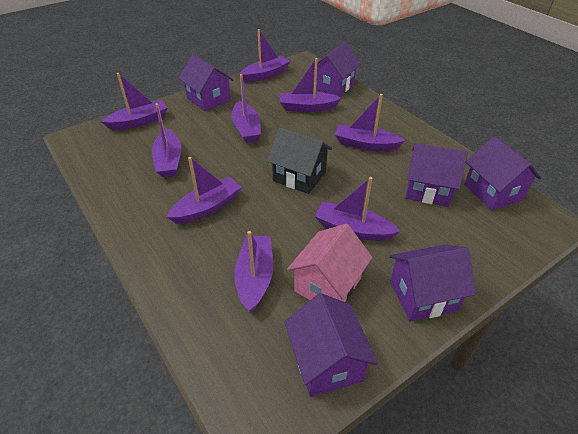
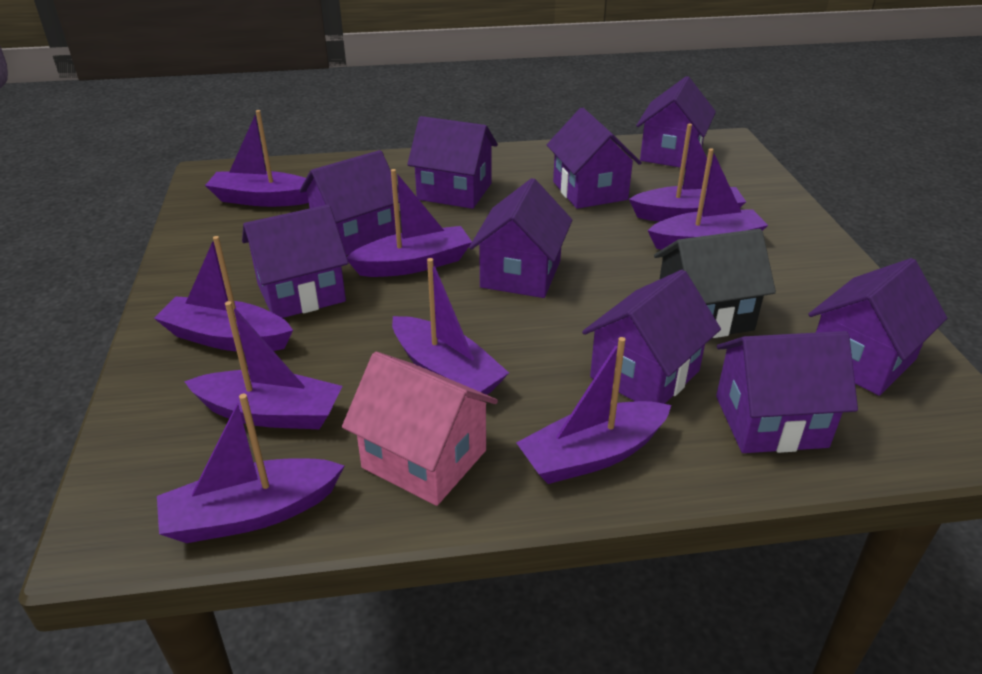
purple house: 6 -> 9

